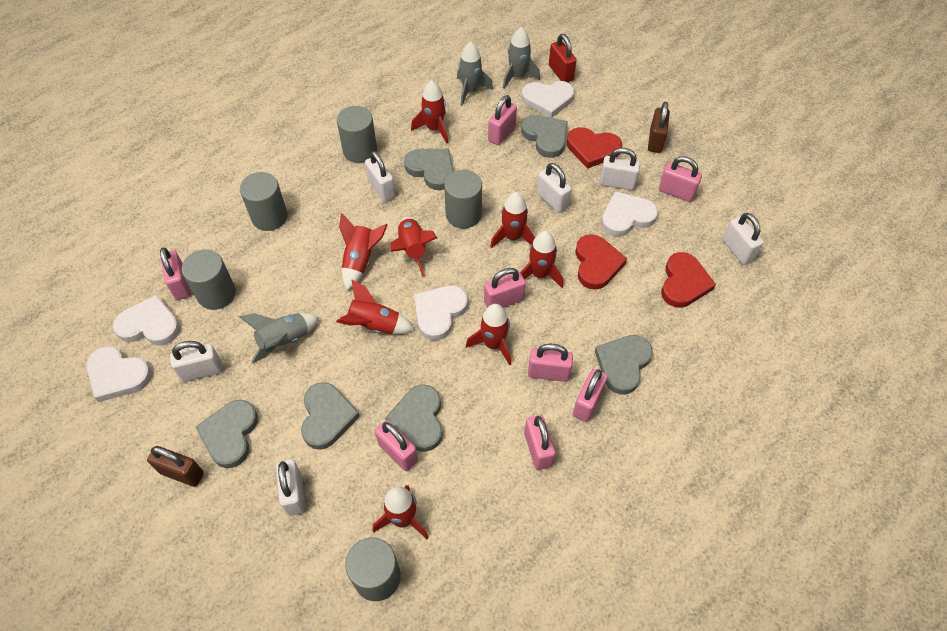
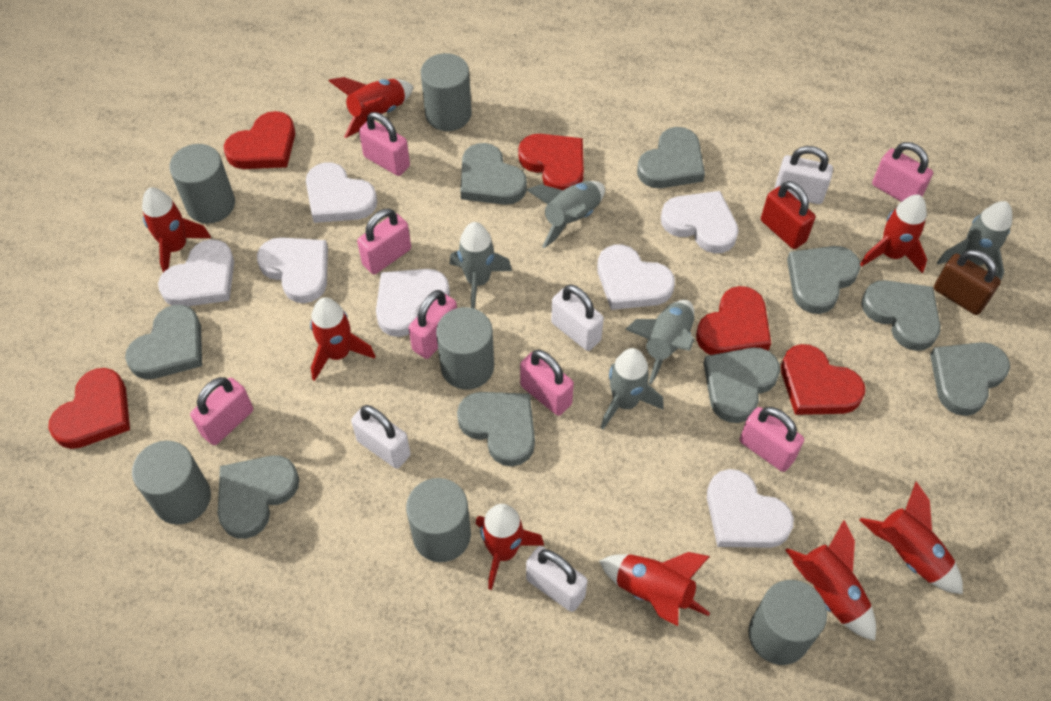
brown padlock: 2 -> 1
grey cylinder: 5 -> 6
grey heart: 6 -> 9
grey rocket: 3 -> 5
pink padlock: 8 -> 7
red heart: 3 -> 5
white heart: 5 -> 7
white padlock: 6 -> 4

